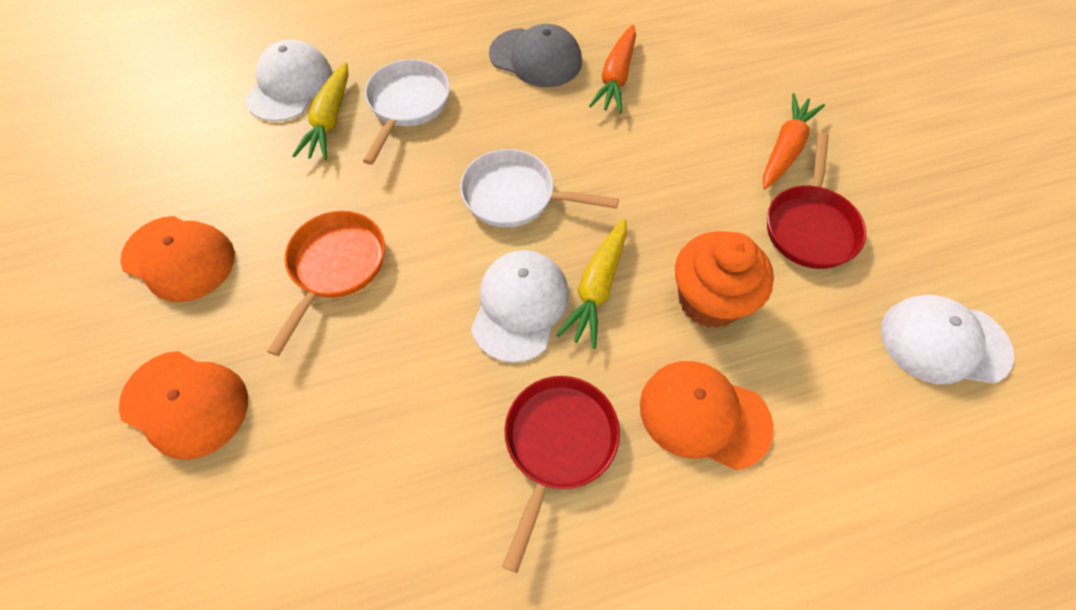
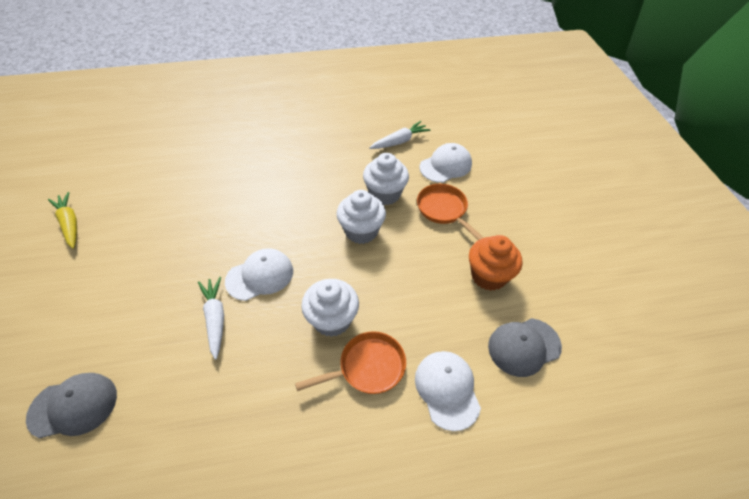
grey cap: 1 -> 2
orange cap: 3 -> 0
orange carrot: 2 -> 0
orange pan: 1 -> 2
red pan: 2 -> 0
white carrot: 0 -> 2
white cupcake: 0 -> 3
white pan: 2 -> 0
yellow carrot: 2 -> 1

